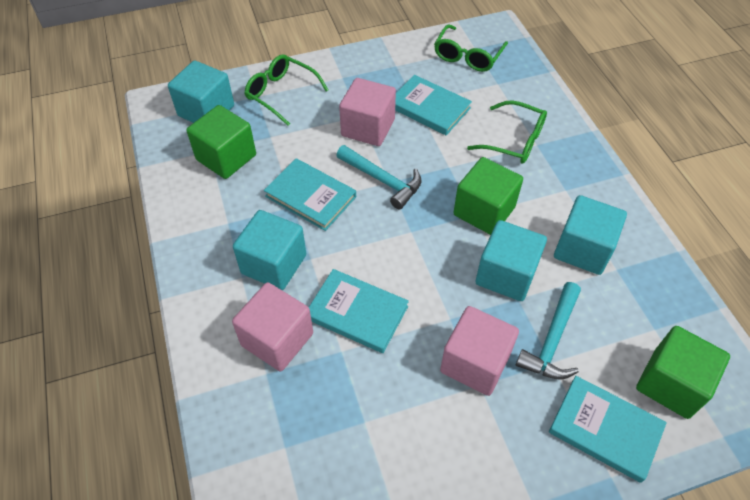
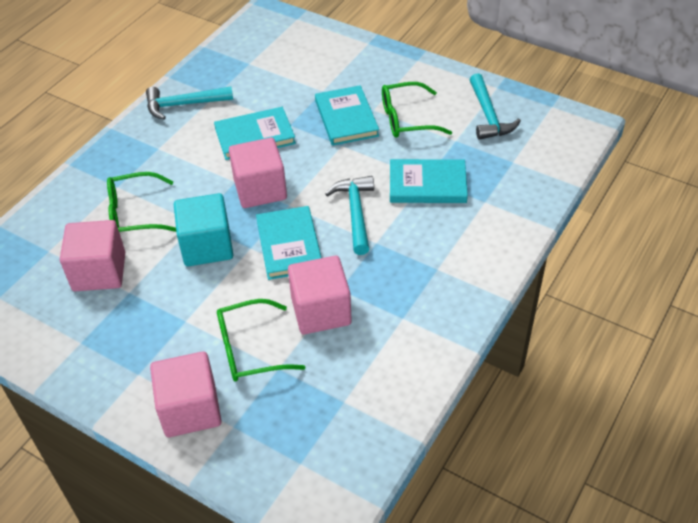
green cube: 3 -> 0
pink cube: 3 -> 4
turquoise cube: 4 -> 1
turquoise hammer: 2 -> 3

